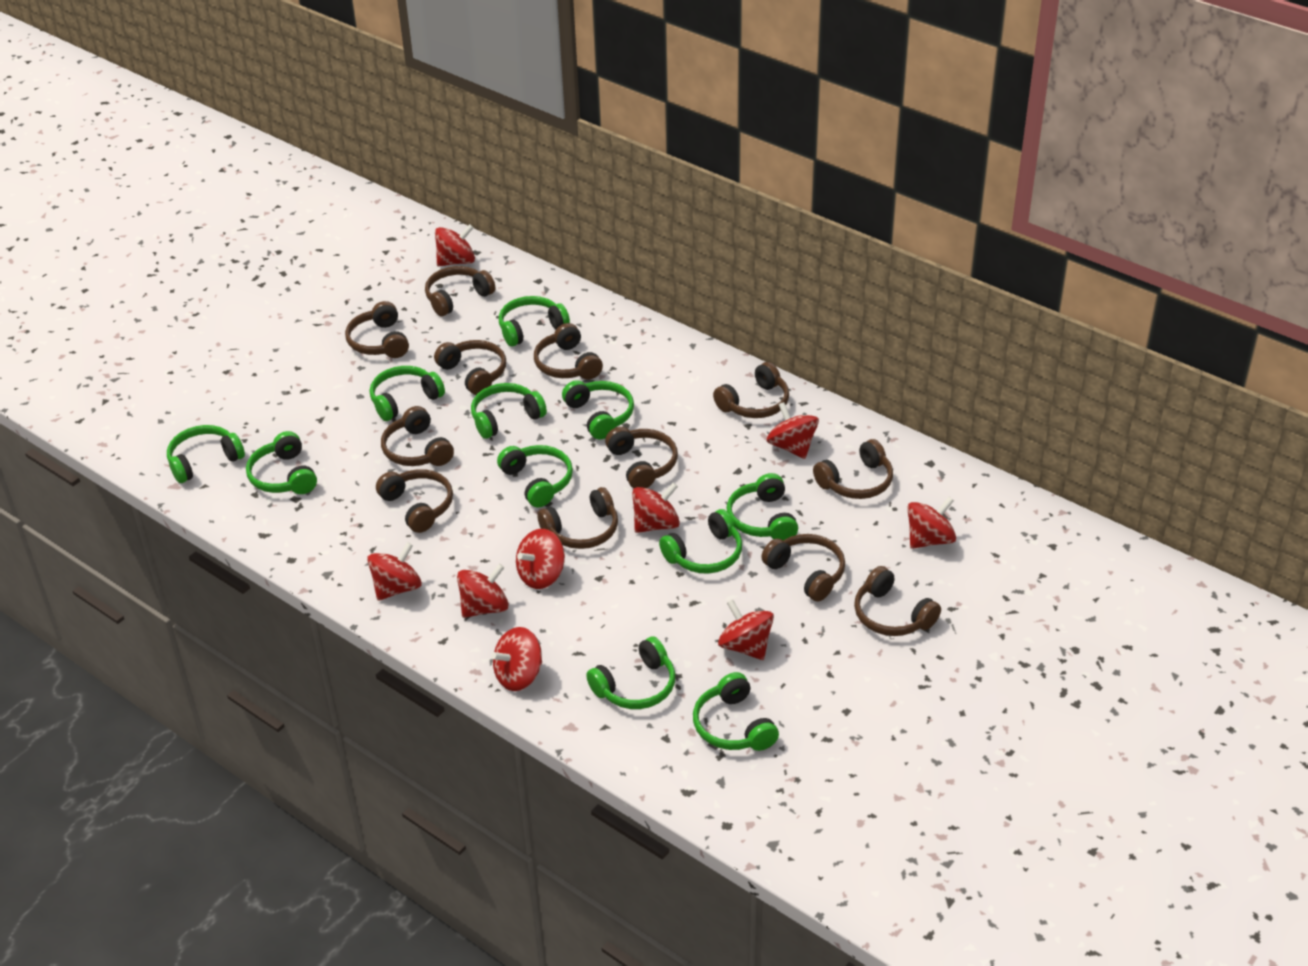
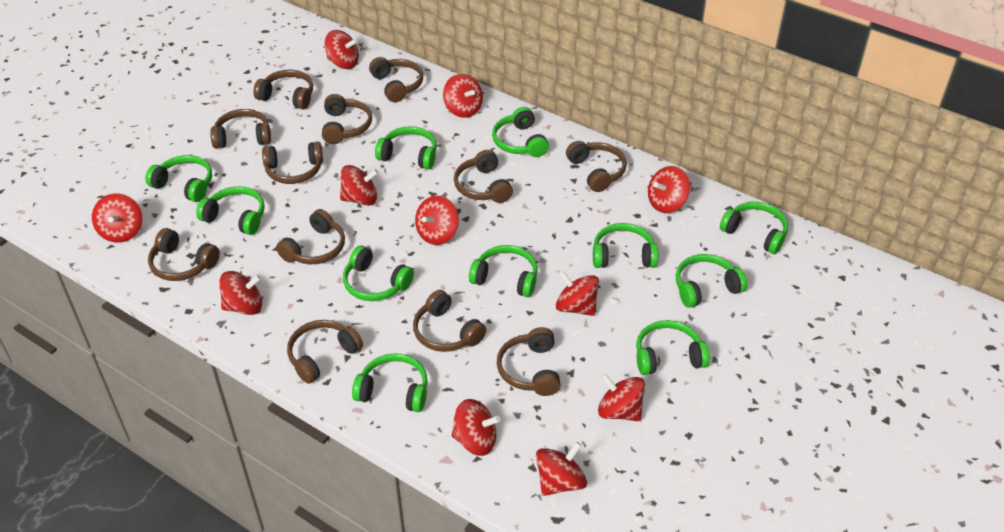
red spinning top: 9 -> 11

